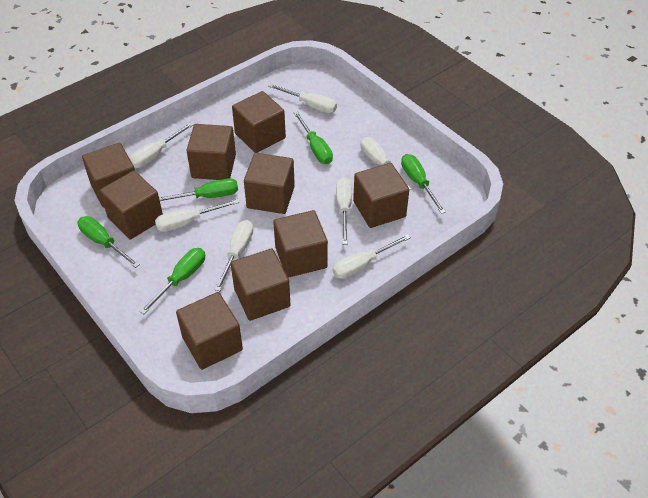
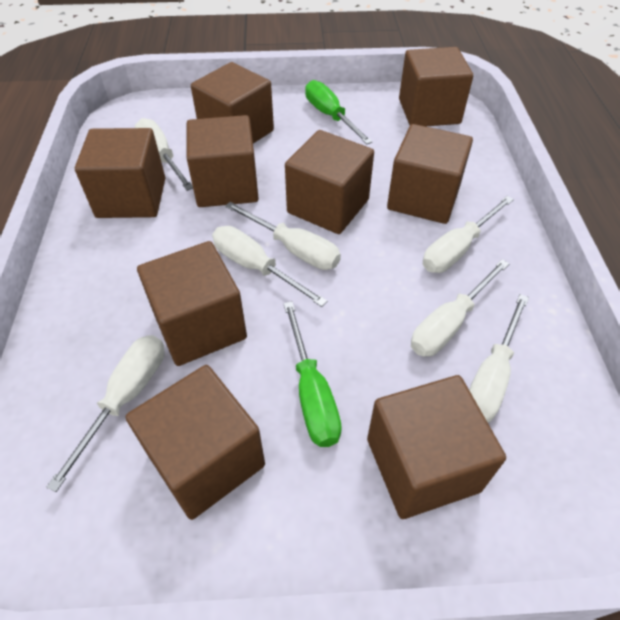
green screwdriver: 5 -> 2

